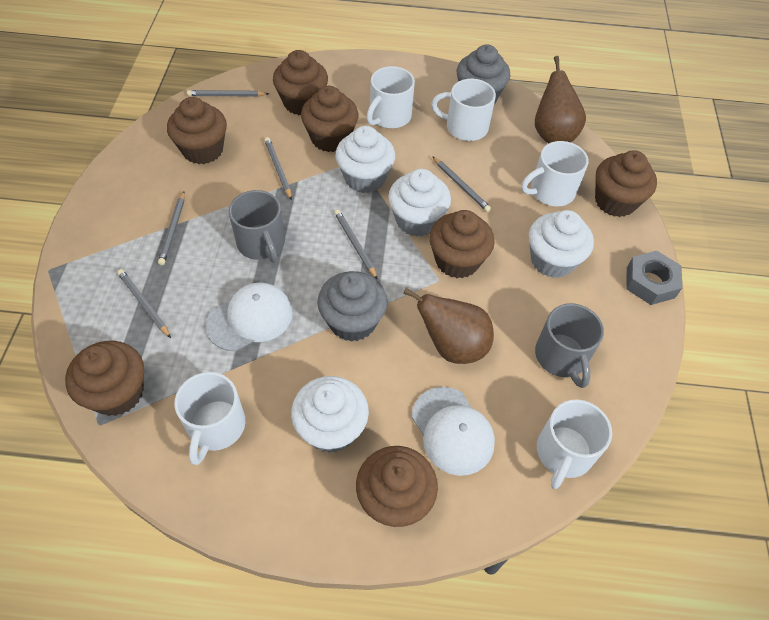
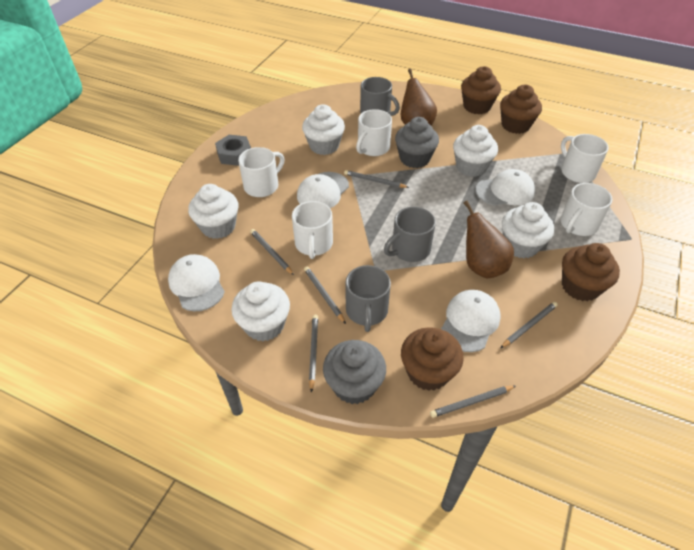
brown cupcake: 7 -> 4
grey mug: 2 -> 3
white cap: 2 -> 4
white cupcake: 4 -> 5

